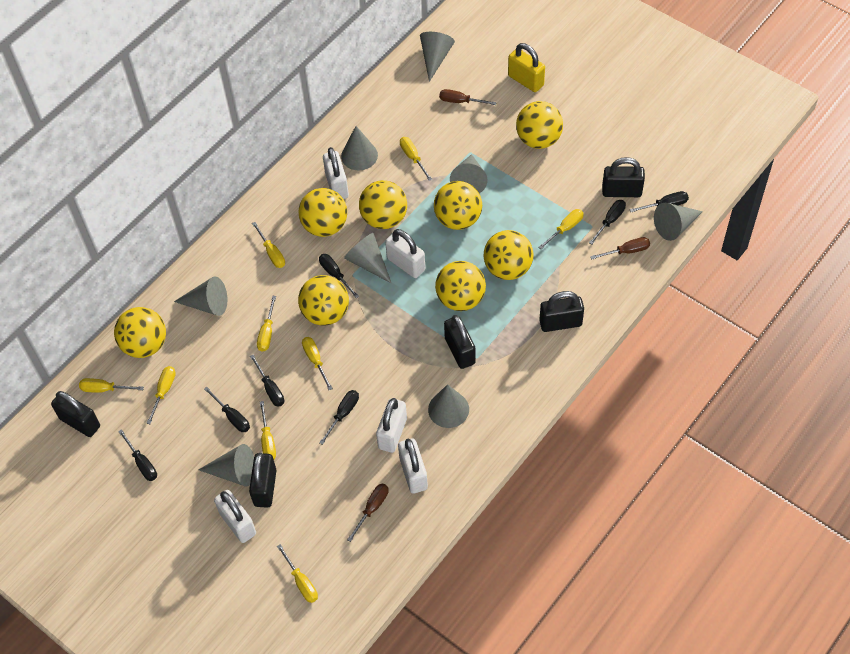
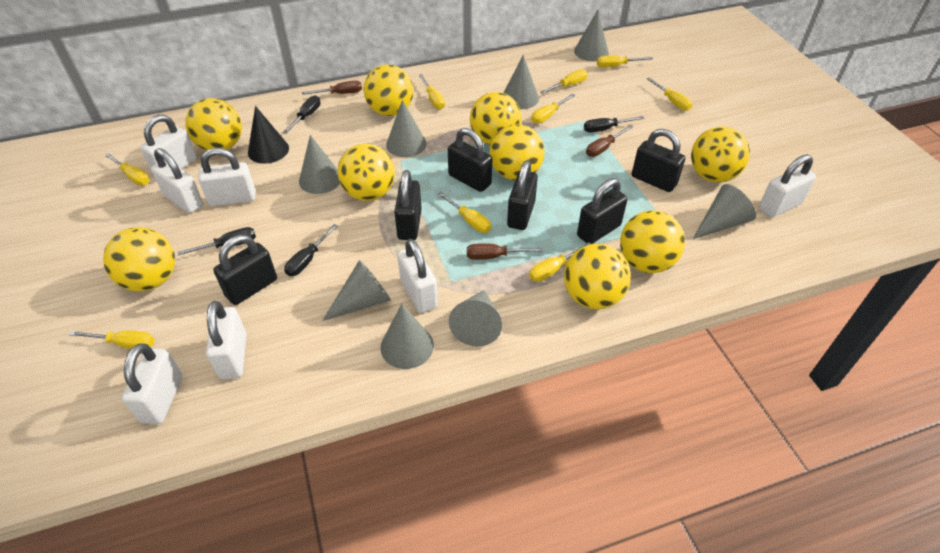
black cone: 0 -> 1
black padlock: 5 -> 6
black screwdriver: 7 -> 4
white padlock: 5 -> 7
yellow ball: 8 -> 9
yellow padlock: 1 -> 0

